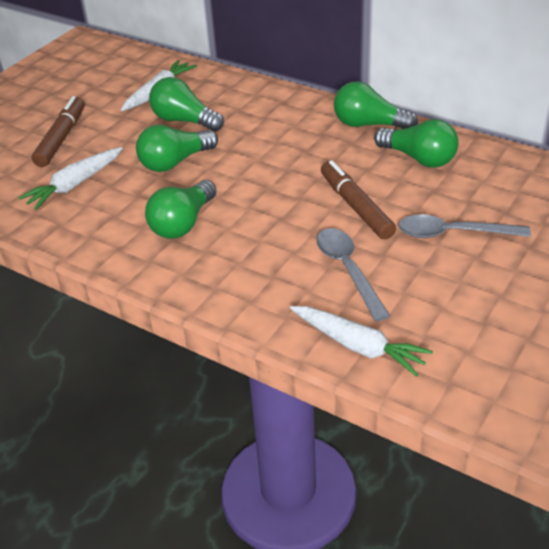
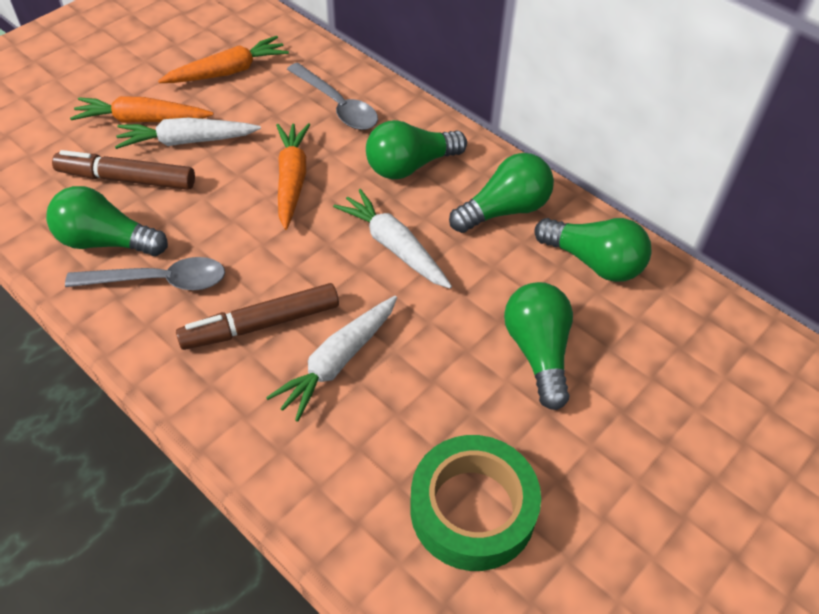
green tape: 0 -> 1
orange carrot: 0 -> 3

